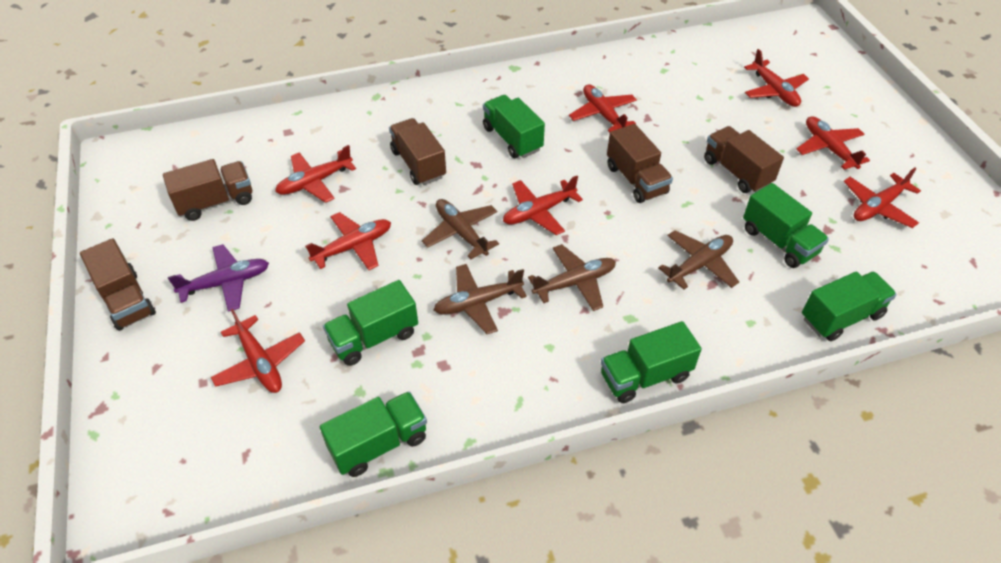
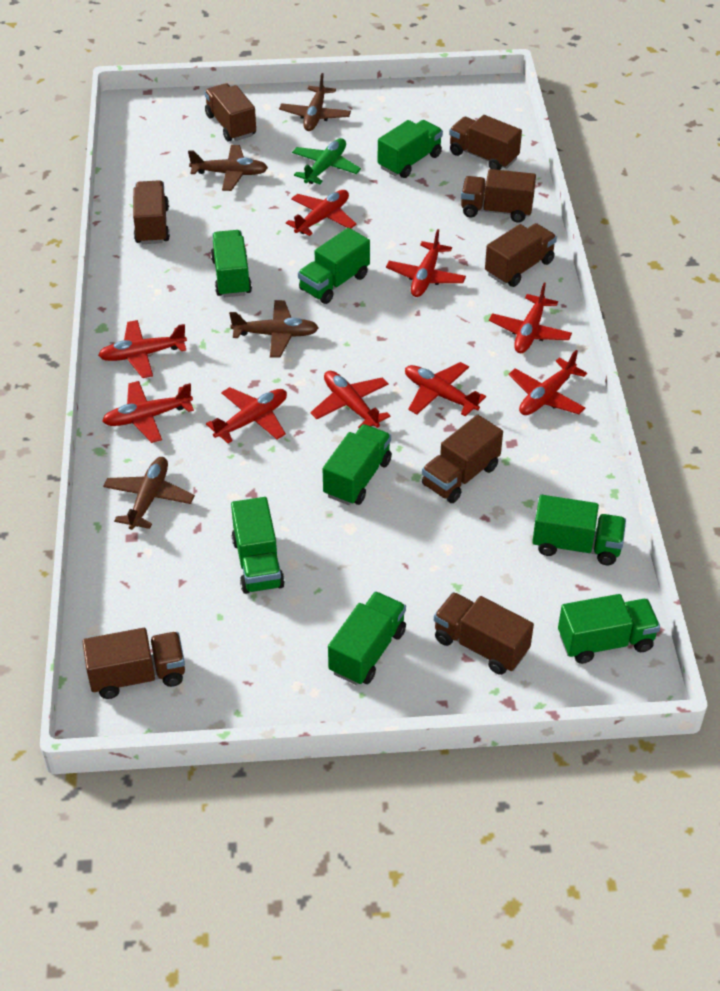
brown truck: 5 -> 8
green plane: 0 -> 1
green truck: 6 -> 8
purple plane: 1 -> 0
red plane: 8 -> 9

